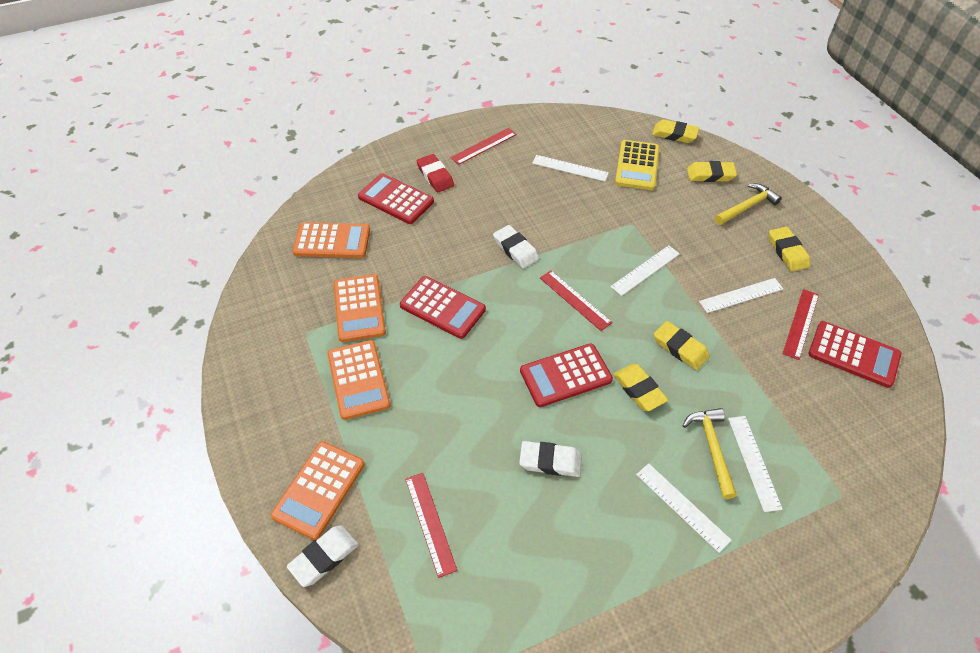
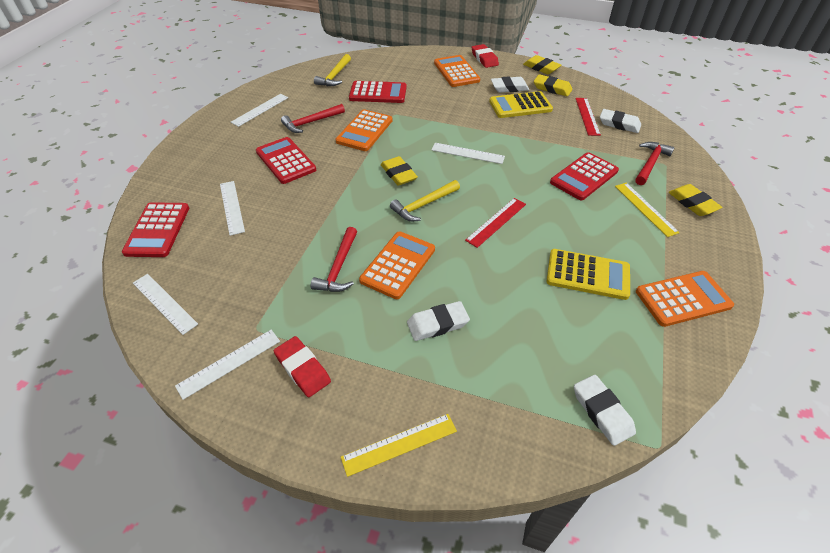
red eraser: 1 -> 2
red hammer: 0 -> 3
red ruler: 4 -> 2
white eraser: 3 -> 4
yellow calculator: 1 -> 2
yellow eraser: 5 -> 4
yellow ruler: 0 -> 2

